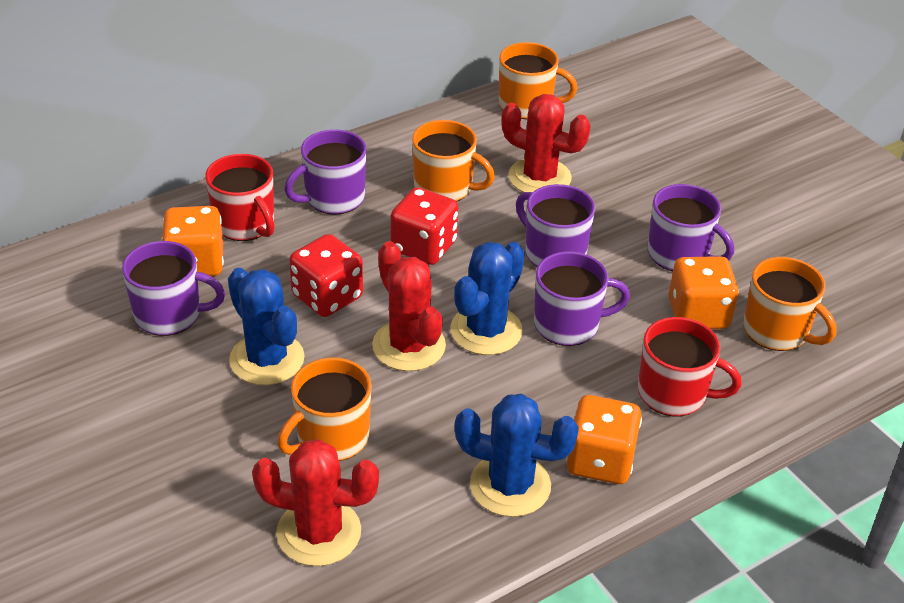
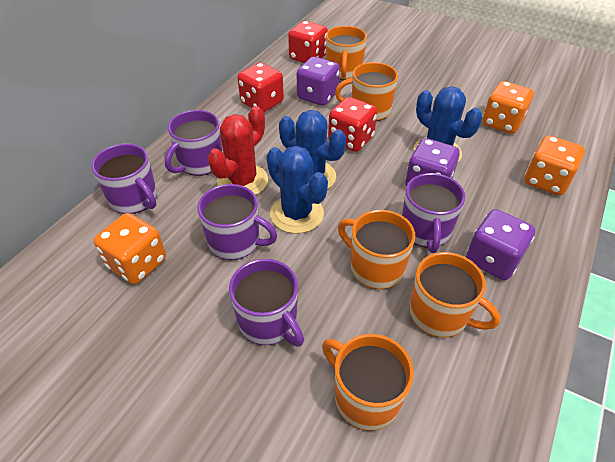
orange mug: 4 -> 5
purple dice: 0 -> 3
red cactus: 3 -> 1
red dice: 2 -> 3
red mug: 2 -> 0

